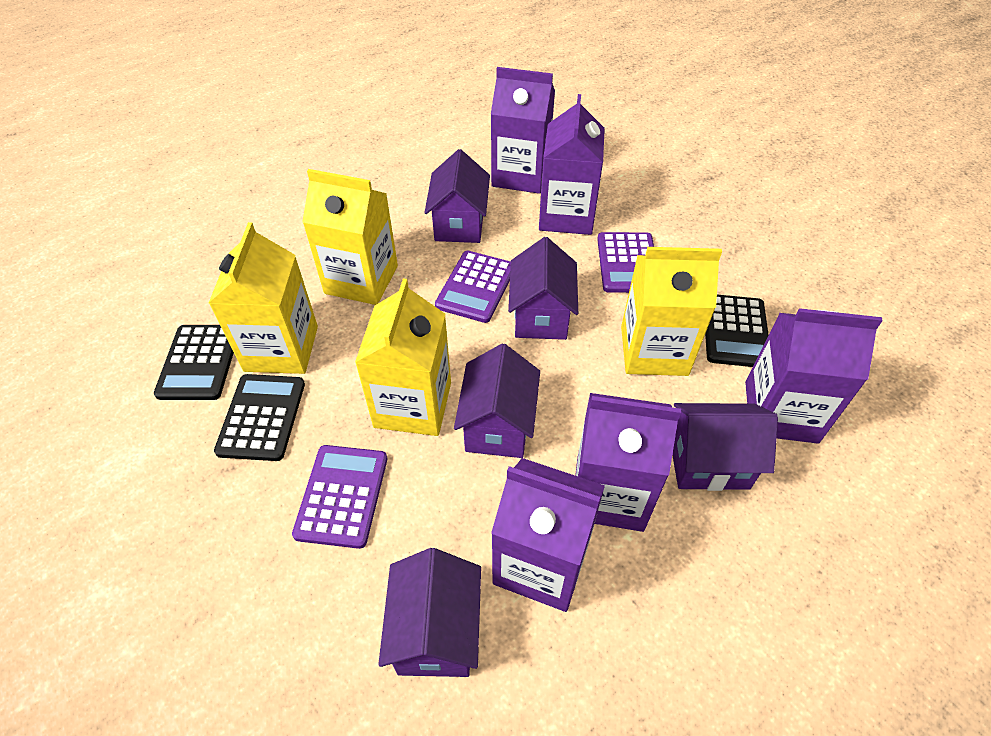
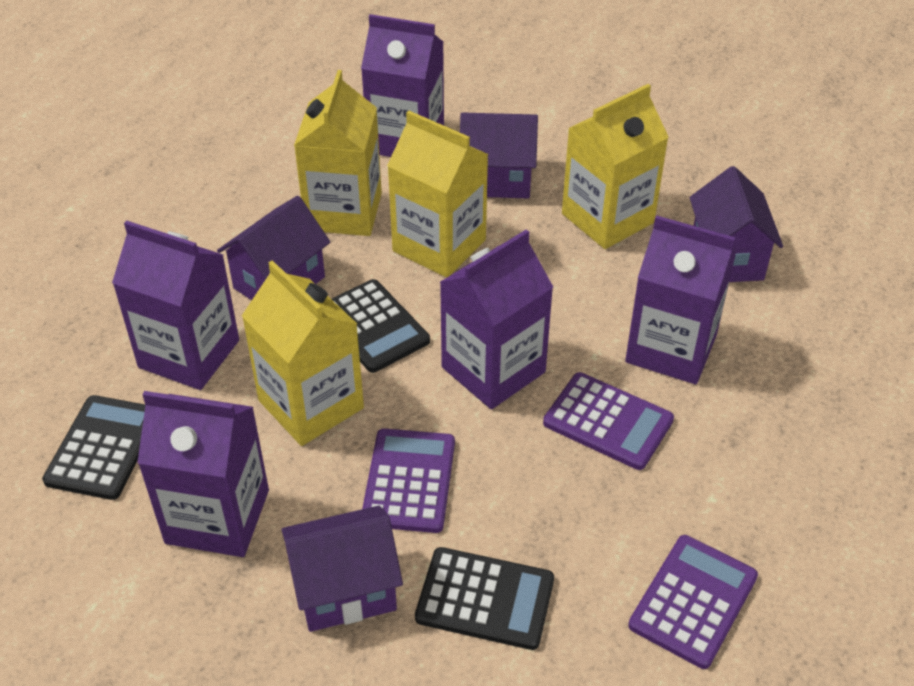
purple house: 5 -> 4

